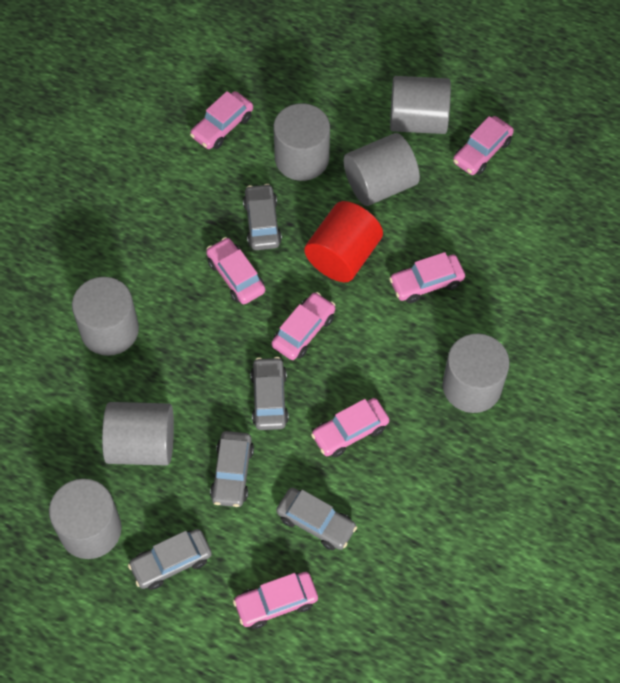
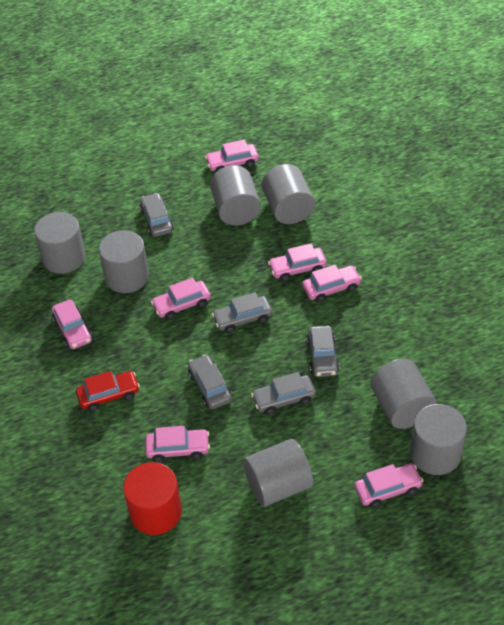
red car: 0 -> 1

